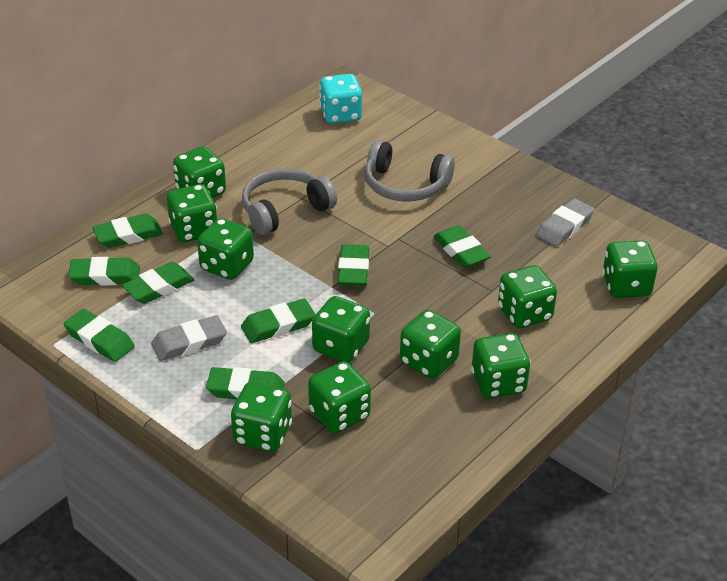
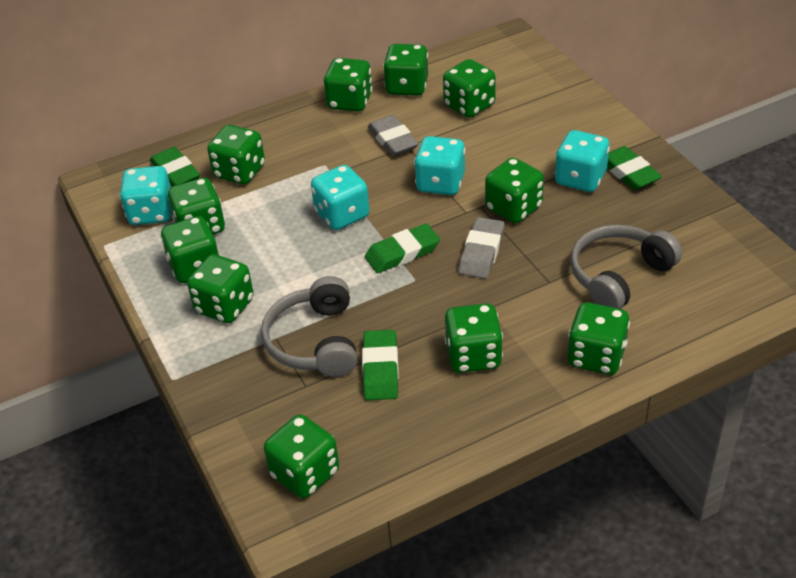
green dice: 10 -> 11
green eraser: 8 -> 4
turquoise dice: 1 -> 4

